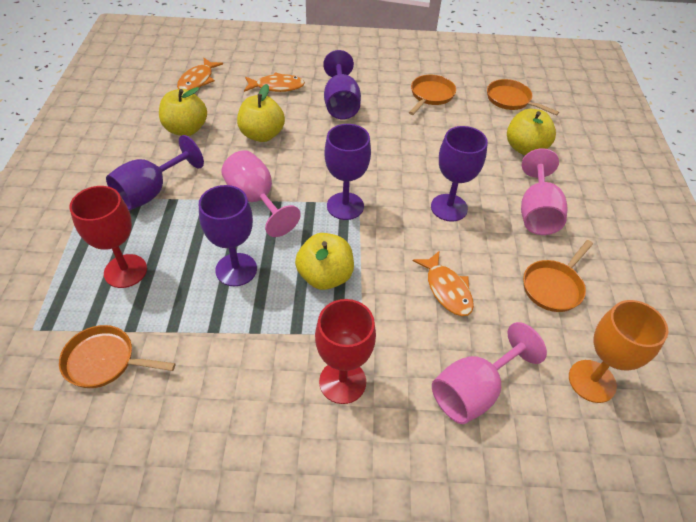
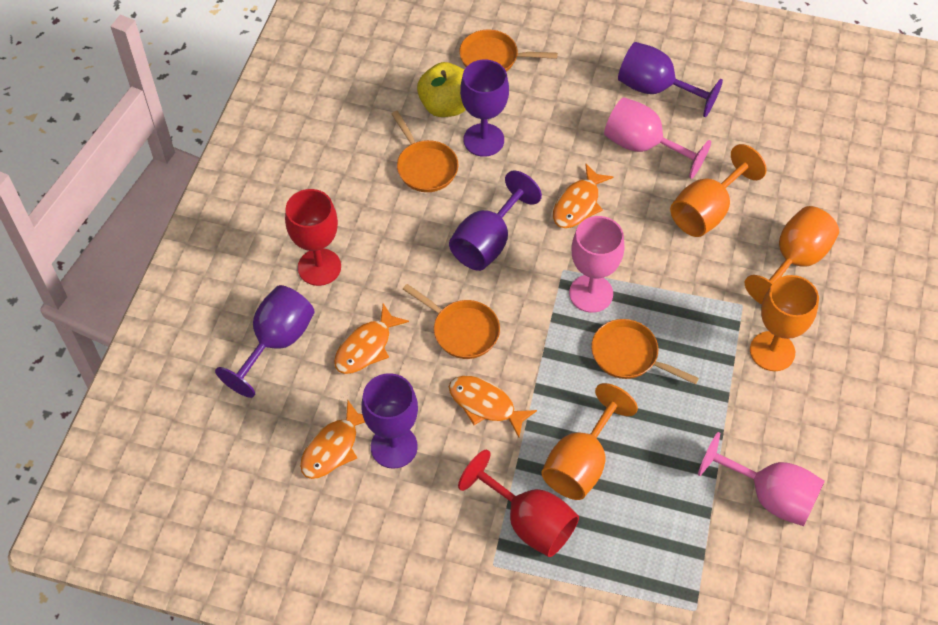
orange fish: 3 -> 4
orange goblet: 1 -> 4
yellow apple: 4 -> 1

